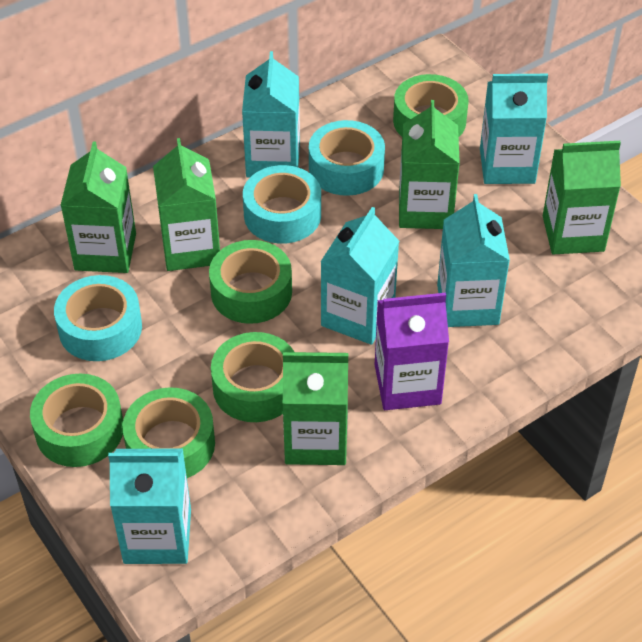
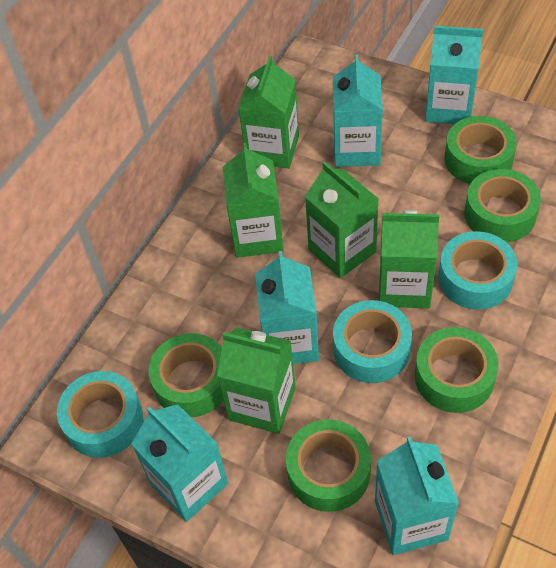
purple carton: 1 -> 0

